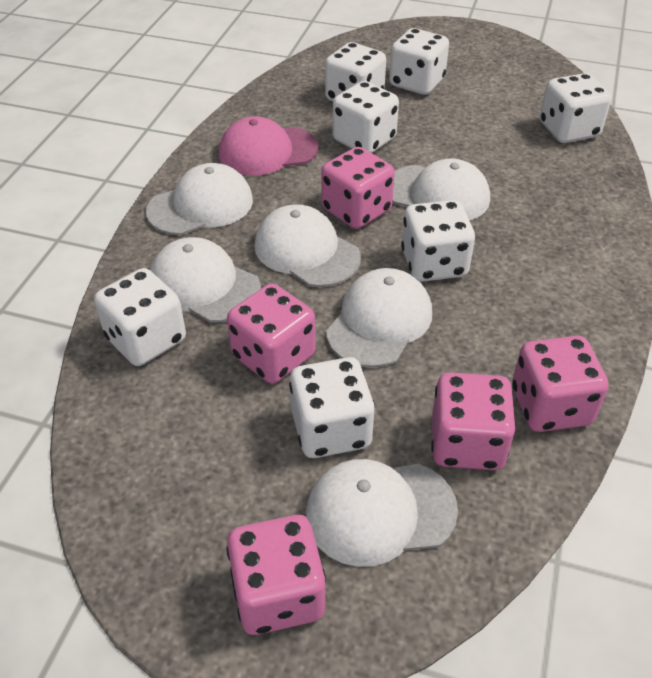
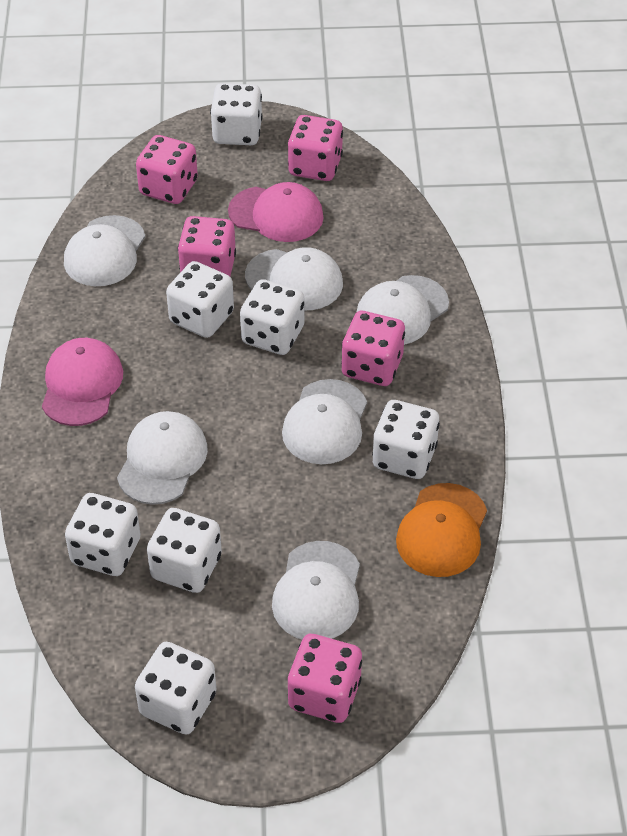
orange cap: 0 -> 1
pink cap: 1 -> 2

